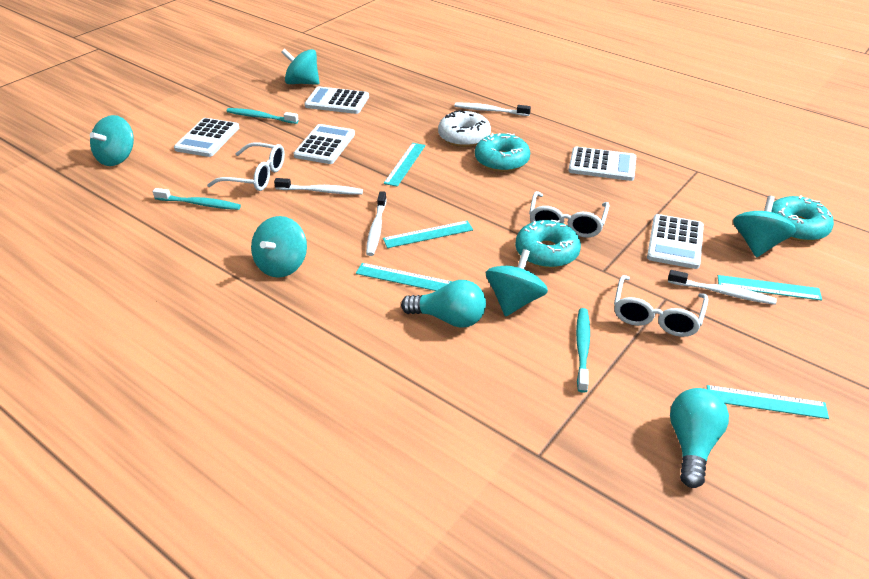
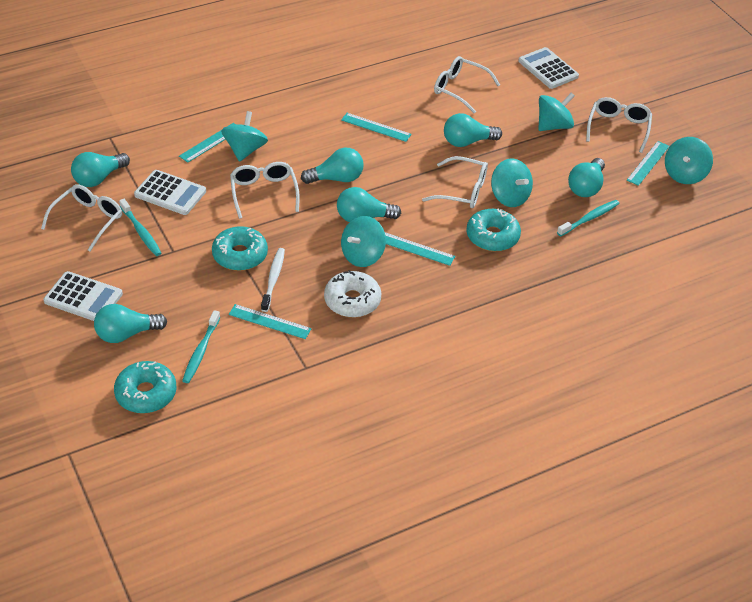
turquoise light bulb: 2 -> 6
white calculator: 5 -> 3
white glasses: 3 -> 5
white toothbrush: 4 -> 1

